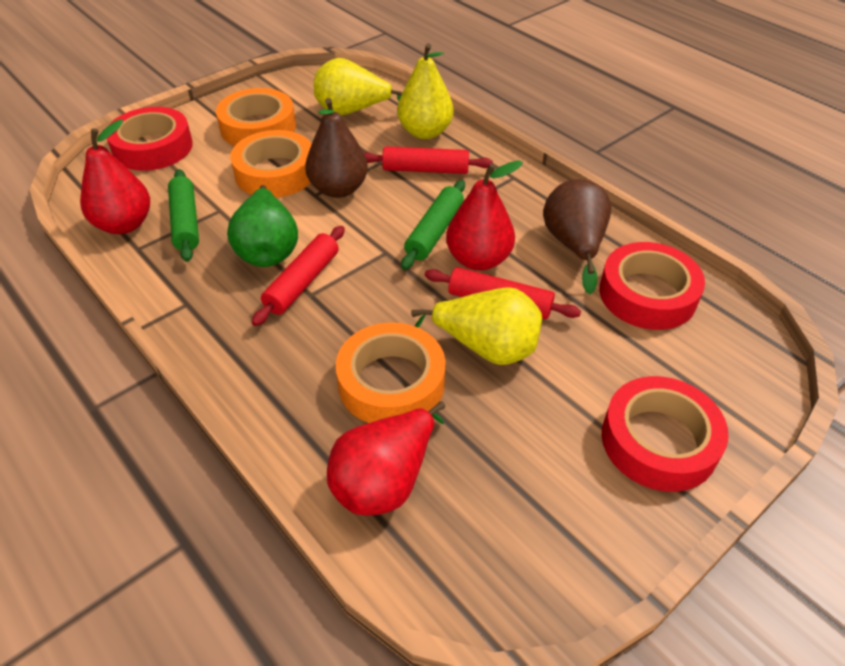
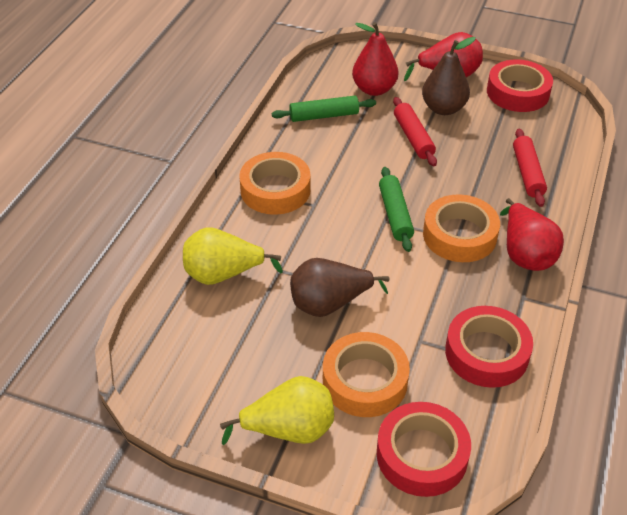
green pear: 1 -> 0
red rolling pin: 3 -> 2
yellow pear: 3 -> 2

